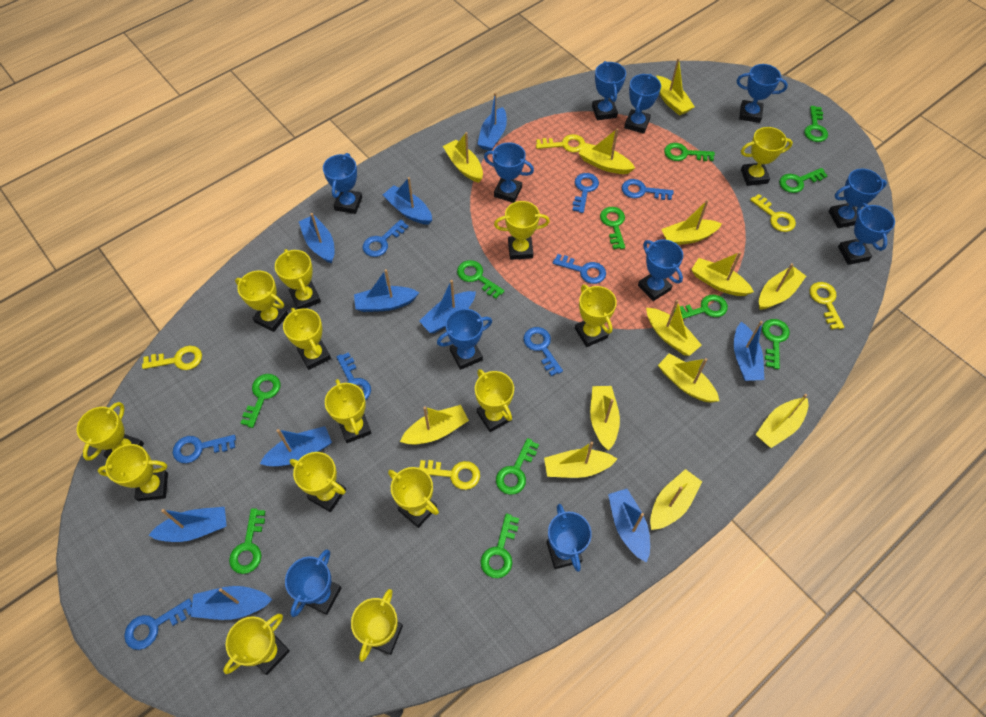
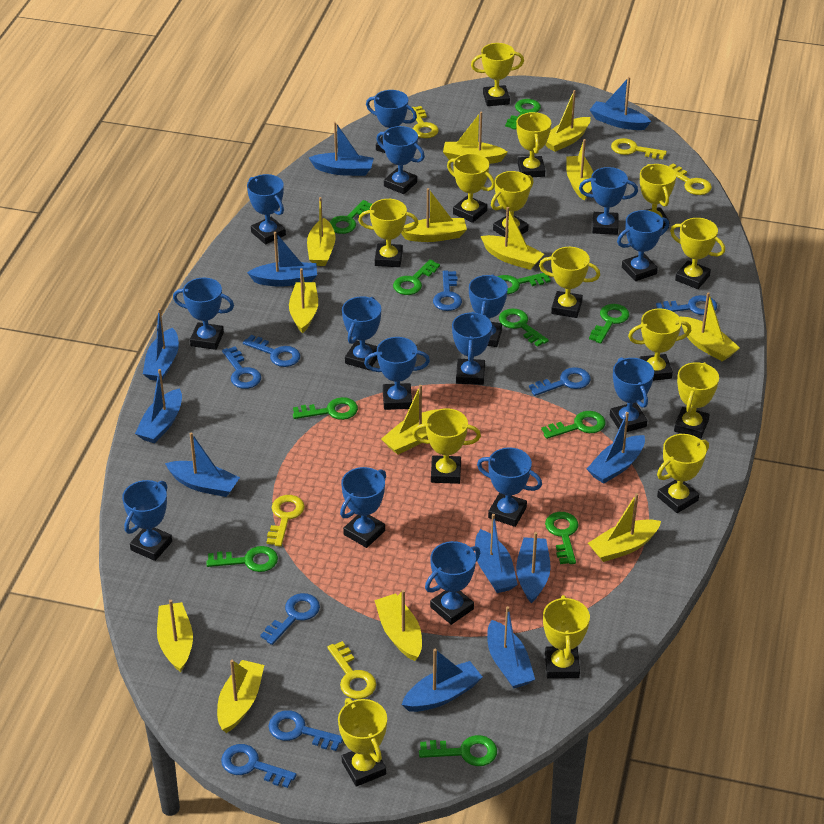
blue boat: 10 -> 11
blue trophy: 11 -> 15

